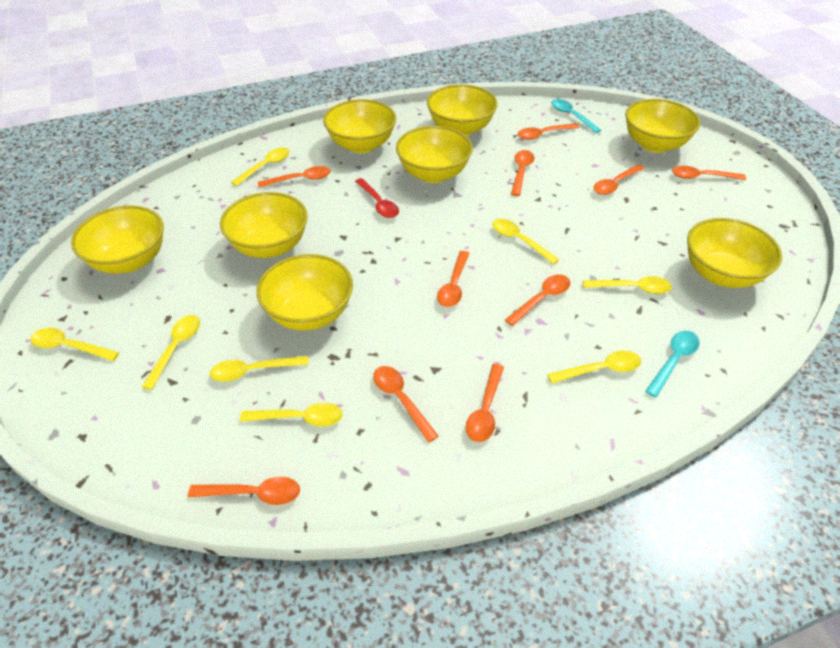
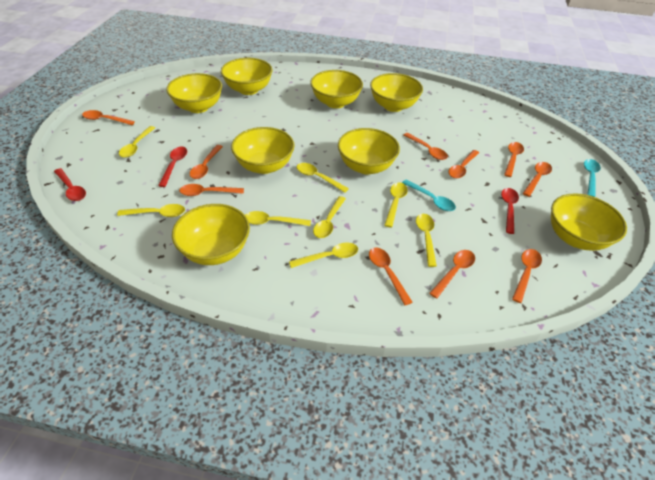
red spoon: 1 -> 3

